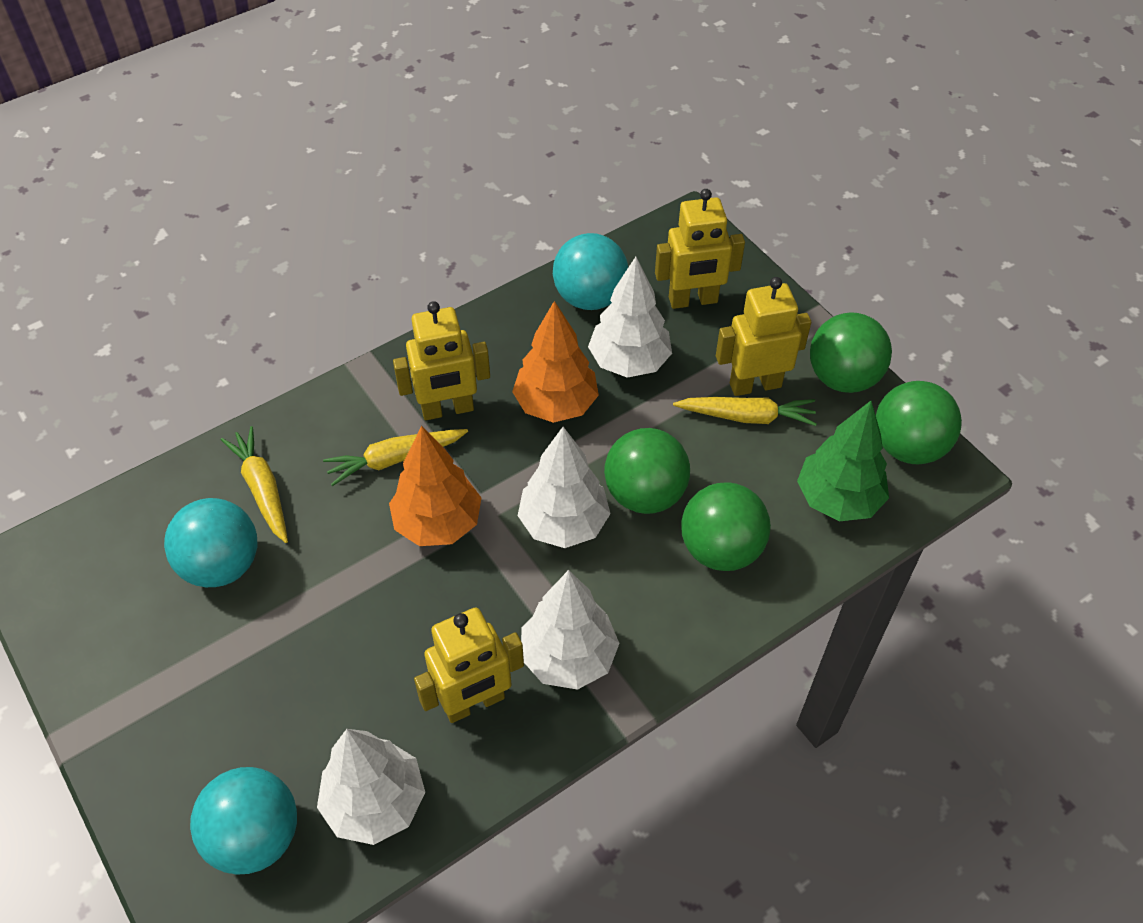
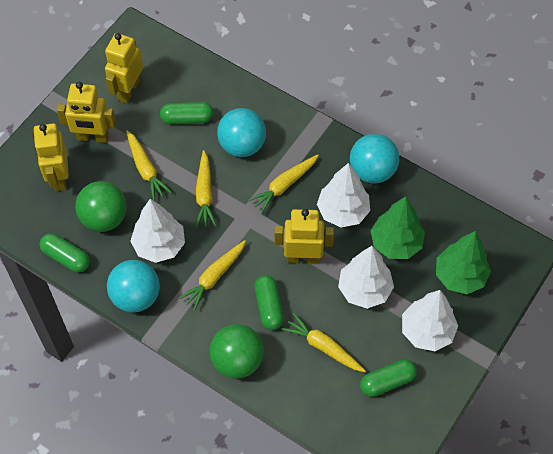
green ball: 4 -> 2
green capsule: 0 -> 4
green tree: 1 -> 2
orange tree: 2 -> 0
yellow carrot: 3 -> 5

